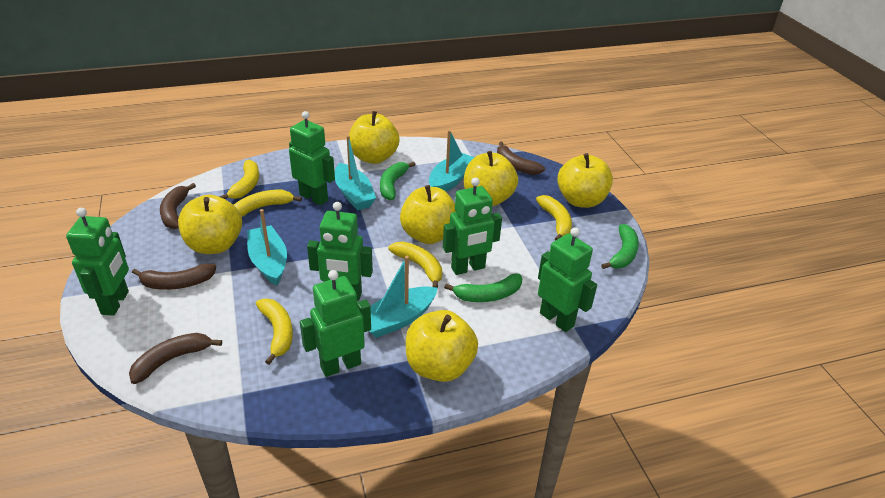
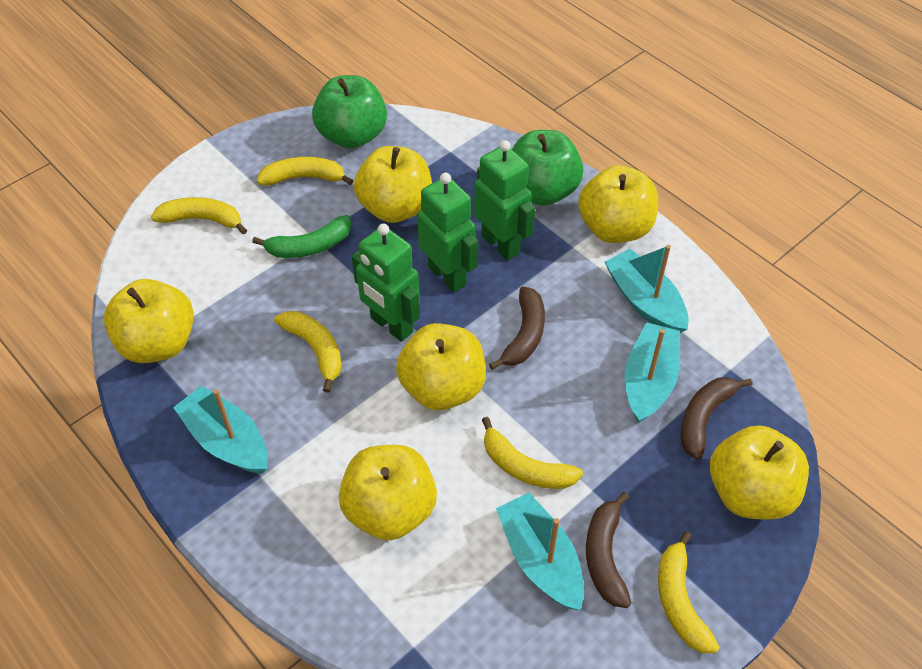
brown banana: 4 -> 3
green apple: 0 -> 2
green banana: 3 -> 1
green robot: 6 -> 3

